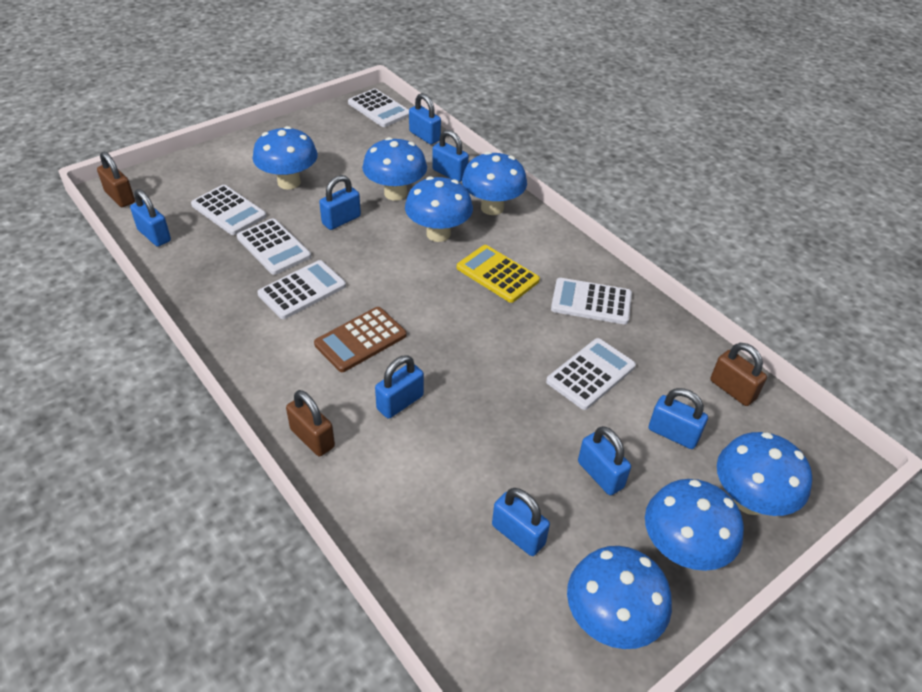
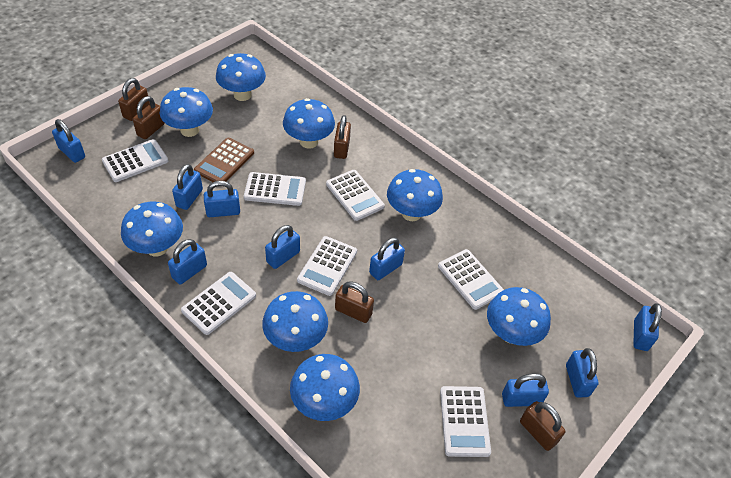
blue mushroom: 7 -> 8
blue padlock: 8 -> 9
brown padlock: 3 -> 5
white calculator: 6 -> 7
yellow calculator: 1 -> 0

